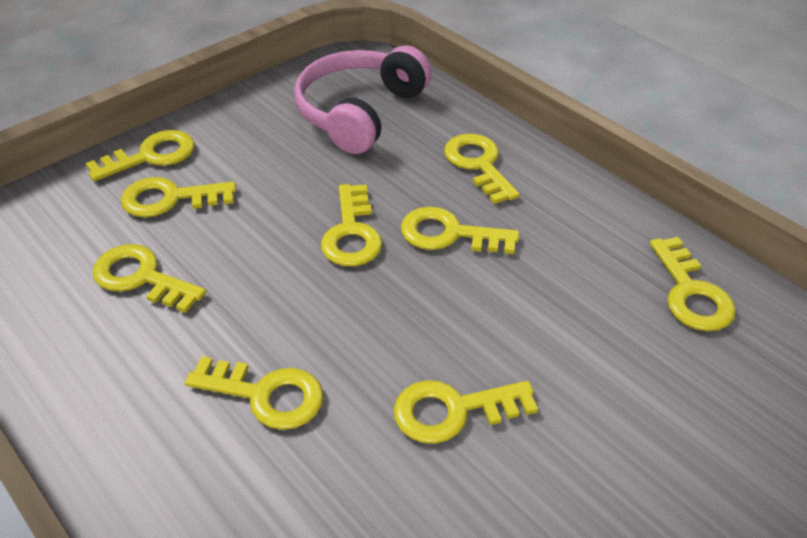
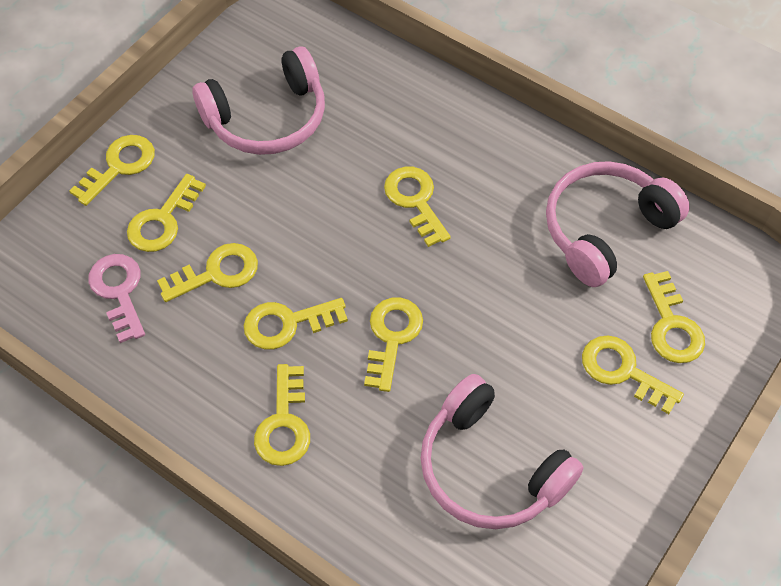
pink headphones: 1 -> 3
pink key: 0 -> 1

